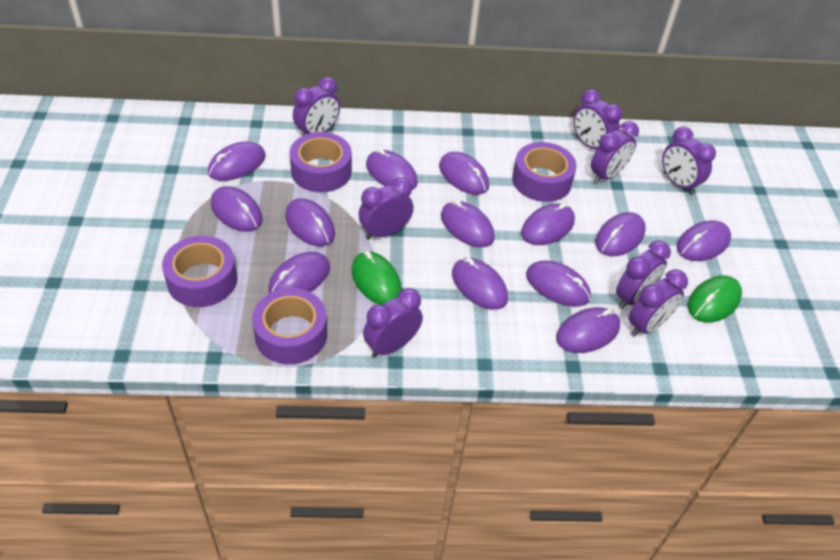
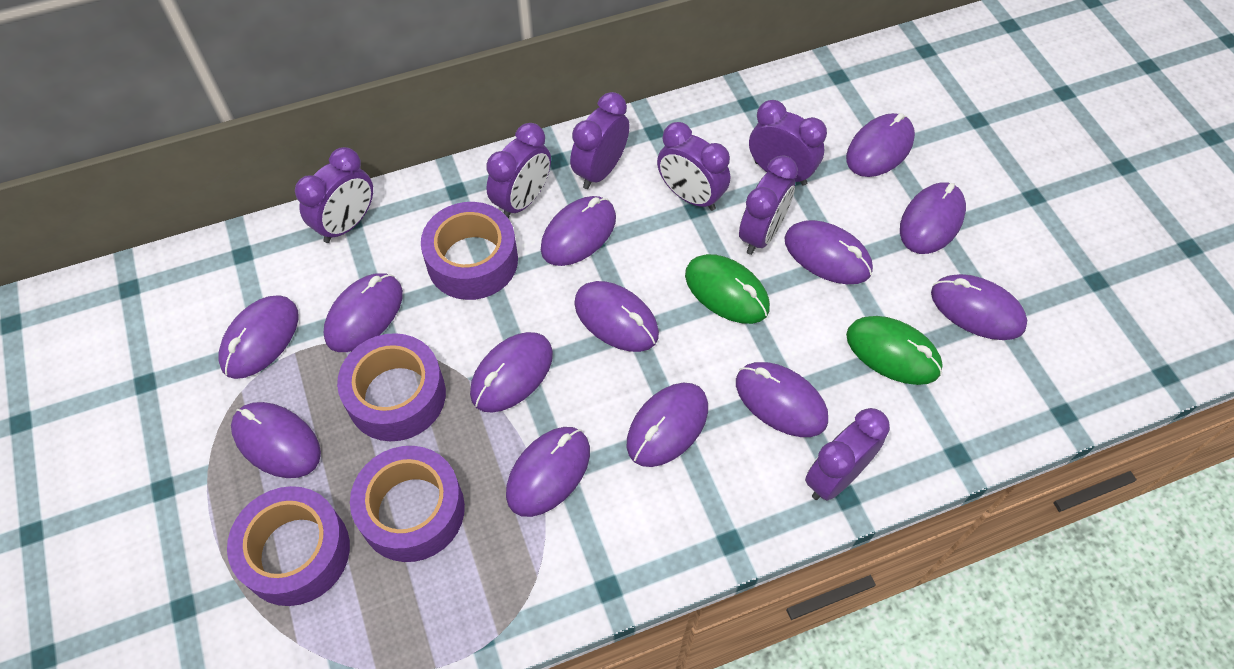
purple clock: 8 -> 7

